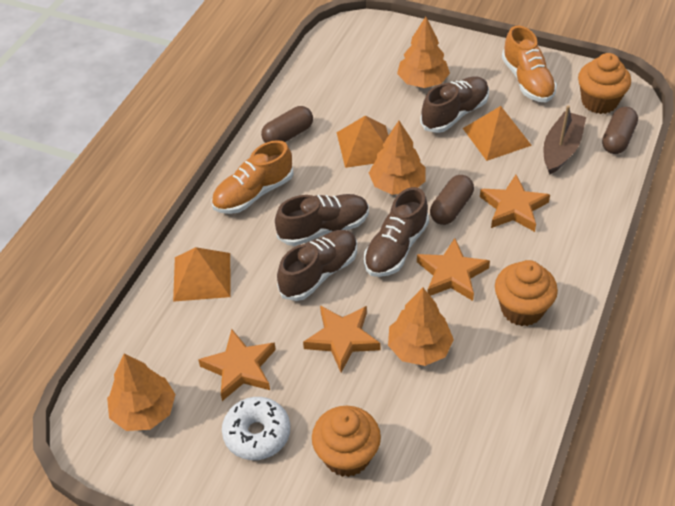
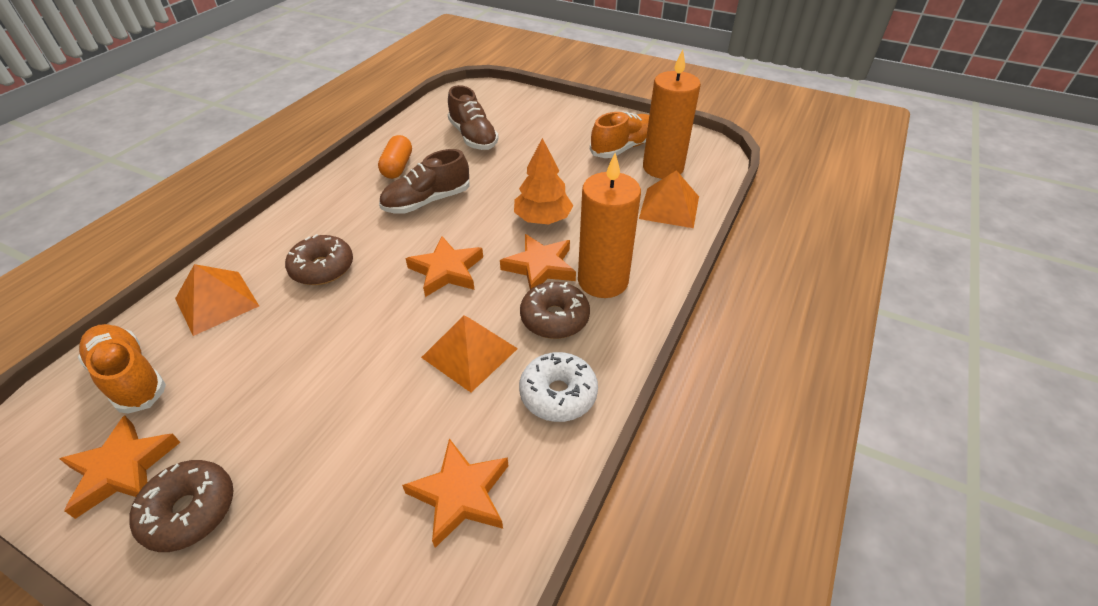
brown boat: 1 -> 0
brown capsule: 3 -> 0
brown donut: 0 -> 3
brown shoe: 4 -> 2
orange candle: 0 -> 2
orange capsule: 0 -> 1
orange cupcake: 3 -> 0
orange tree: 4 -> 1

